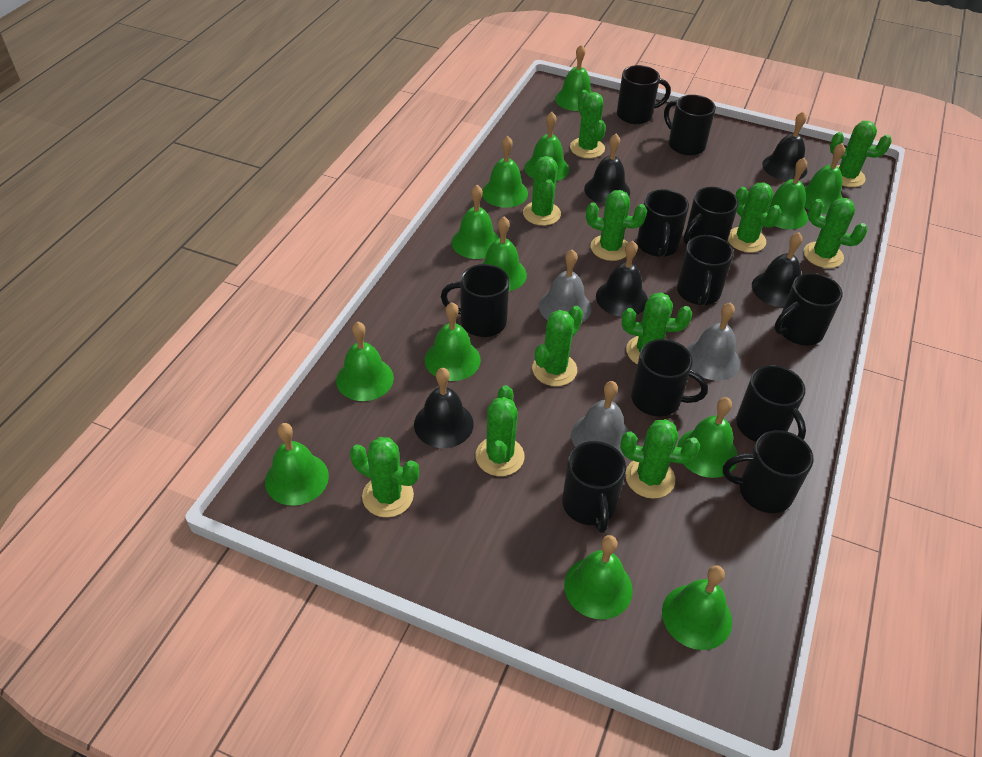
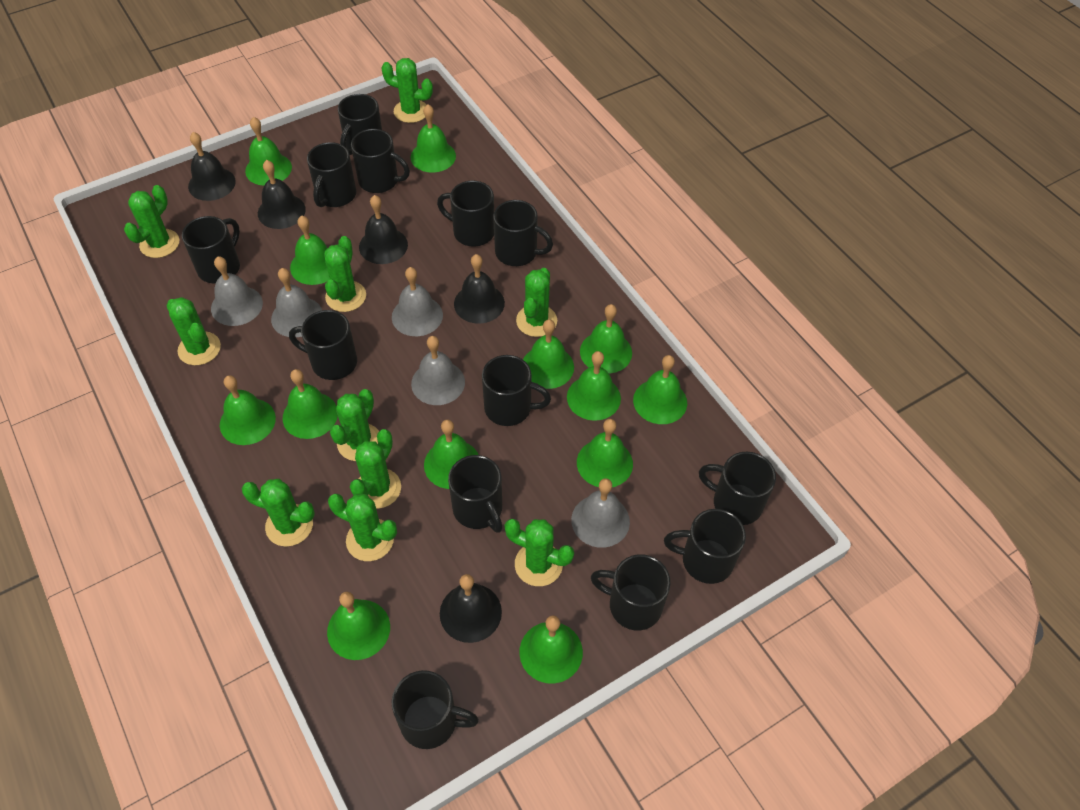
black mug: 11 -> 13
green cactus: 11 -> 10
grey bell: 3 -> 5

